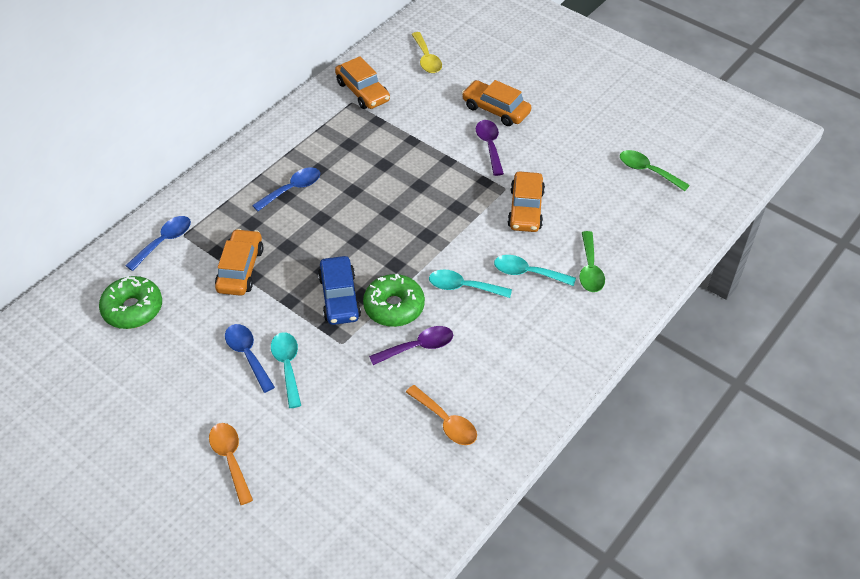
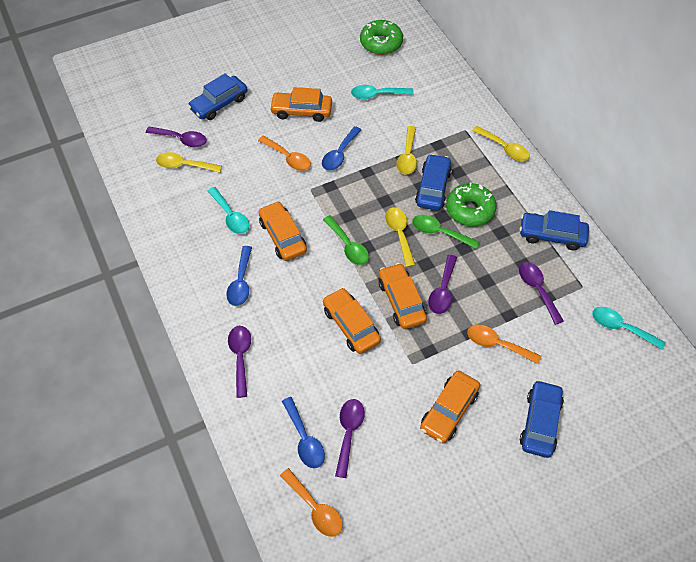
blue car: 1 -> 4
orange car: 4 -> 5
orange spoon: 2 -> 3
purple spoon: 2 -> 5
yellow spoon: 1 -> 4

